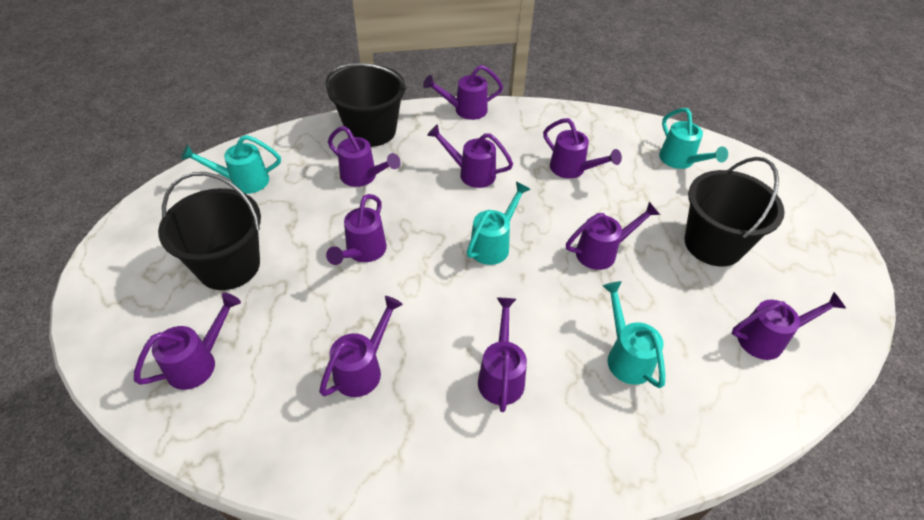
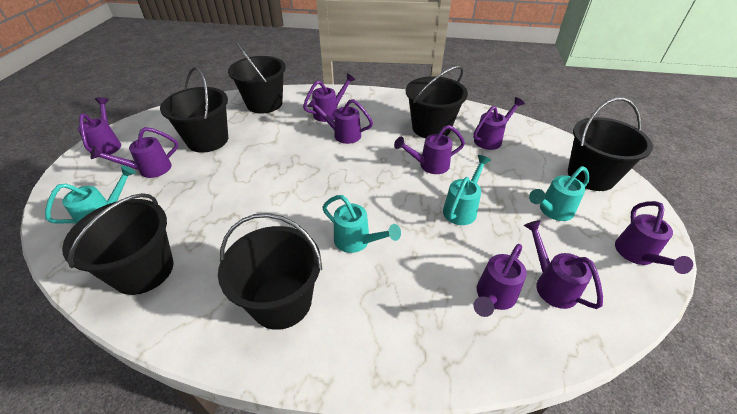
black bucket: 3 -> 6
purple watering can: 10 -> 9

